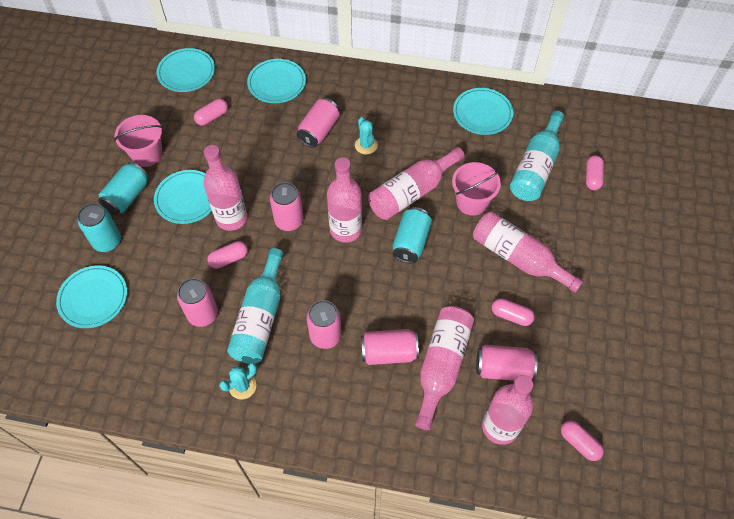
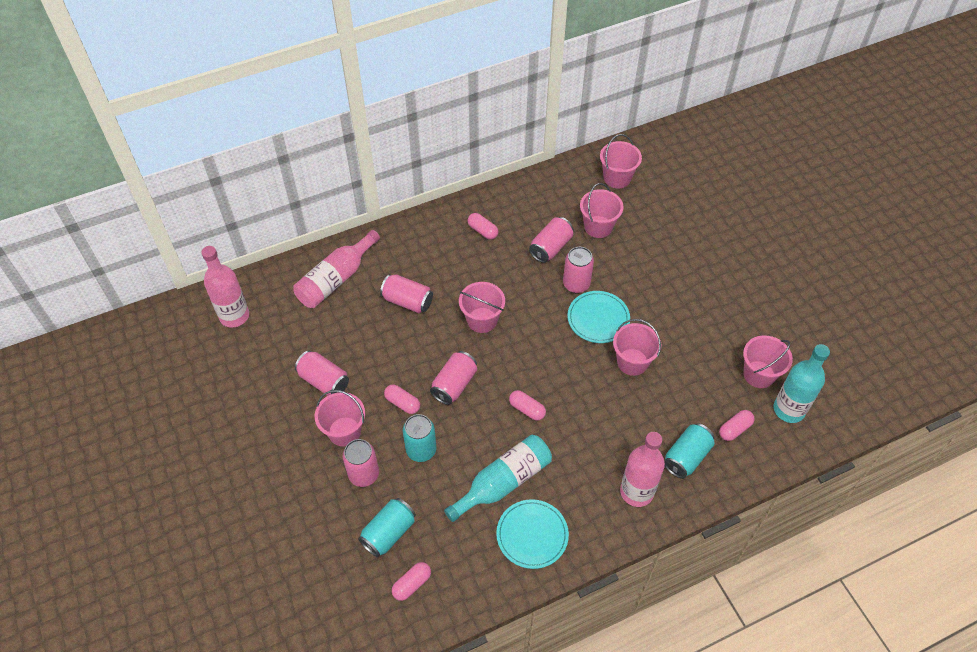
pink bottle: 6 -> 3
pink bucket: 2 -> 6
turquoise cactus: 2 -> 0
turquoise plate: 5 -> 2

